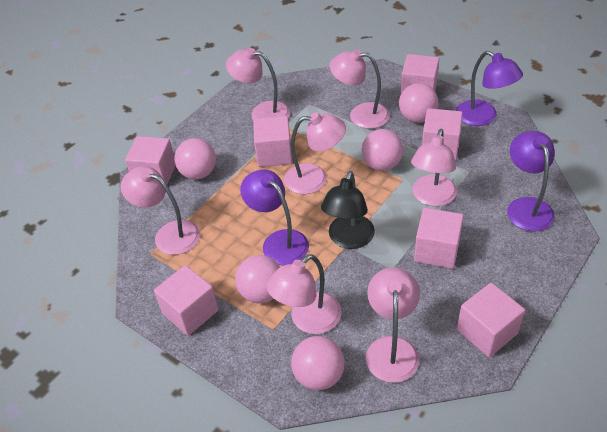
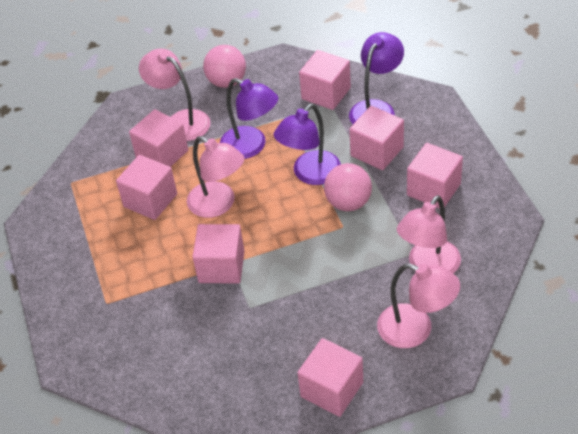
black lamp: 1 -> 0
pink ball: 5 -> 2
pink lamp: 7 -> 4

